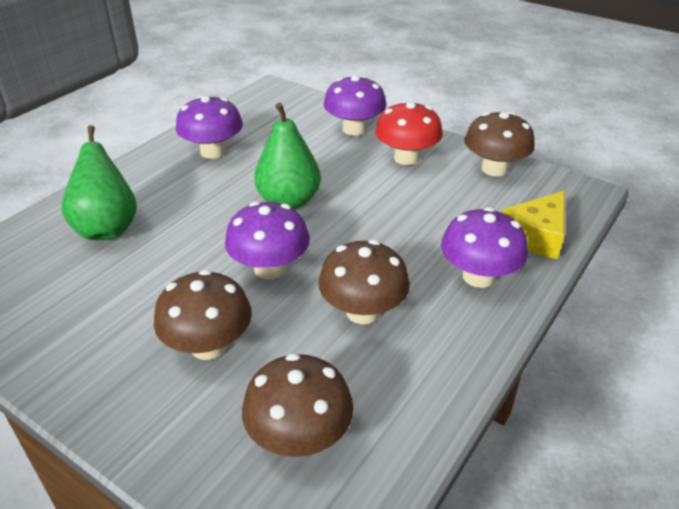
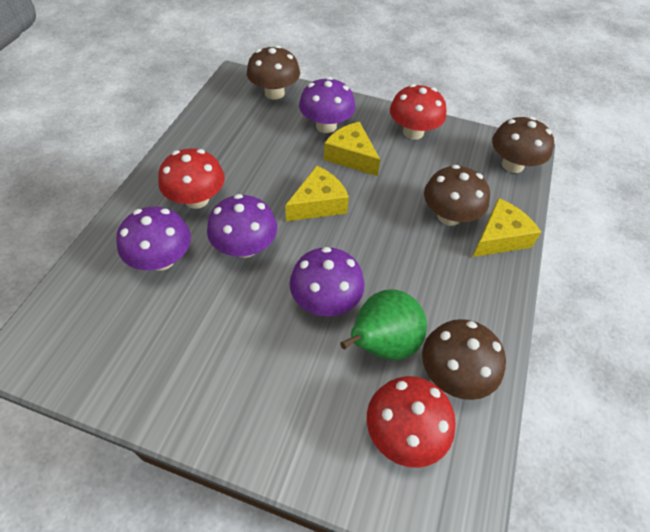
green pear: 2 -> 1
red mushroom: 1 -> 3
yellow cheese: 1 -> 3

